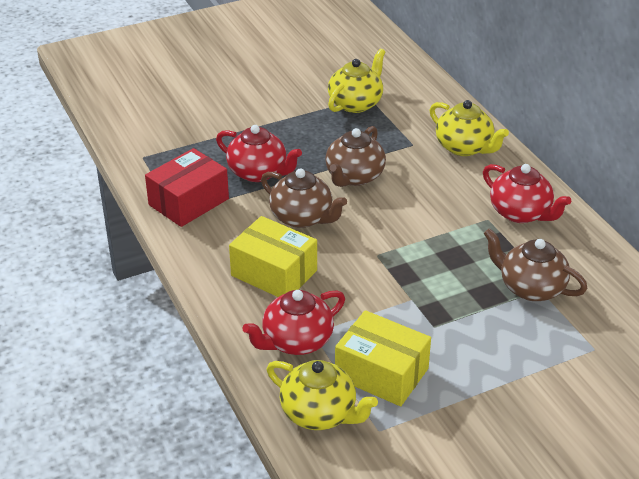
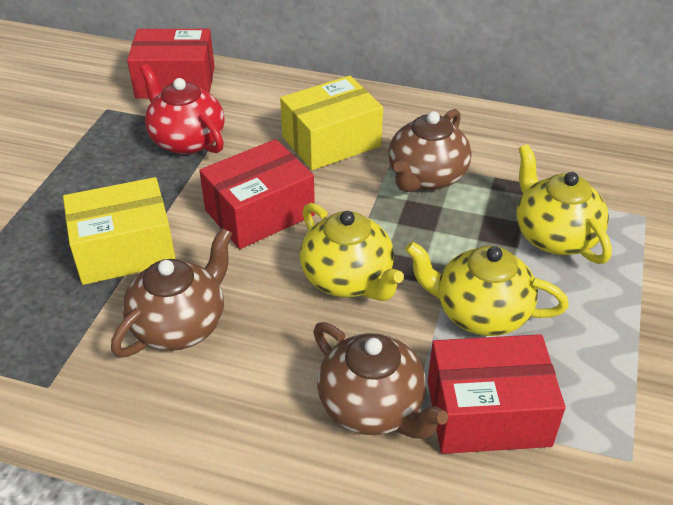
red box: 1 -> 3
red teapot: 3 -> 1

